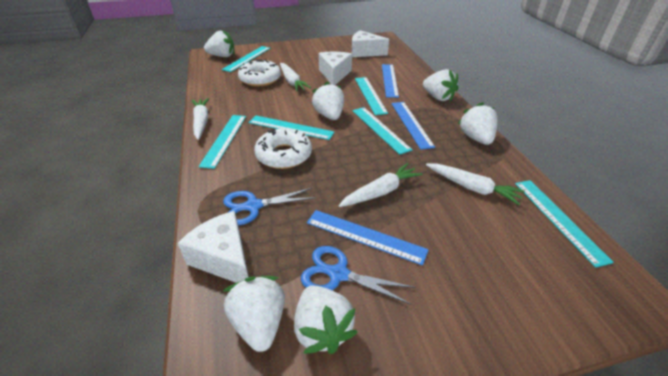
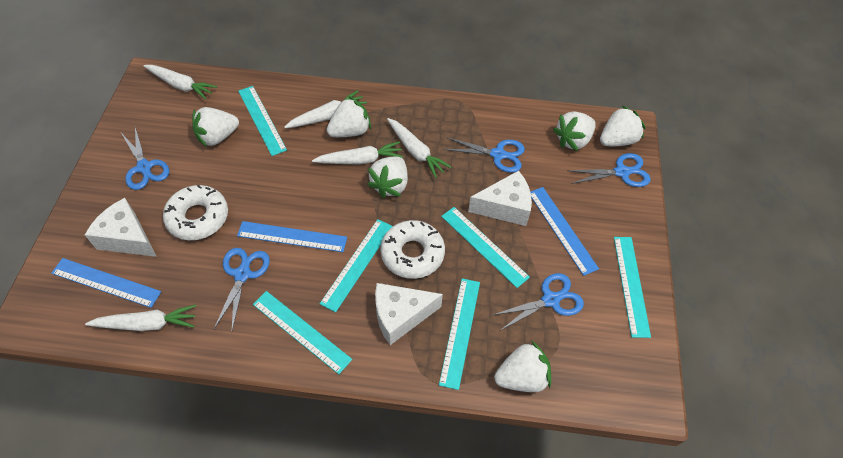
blue scissors: 2 -> 5
white carrot: 4 -> 5

